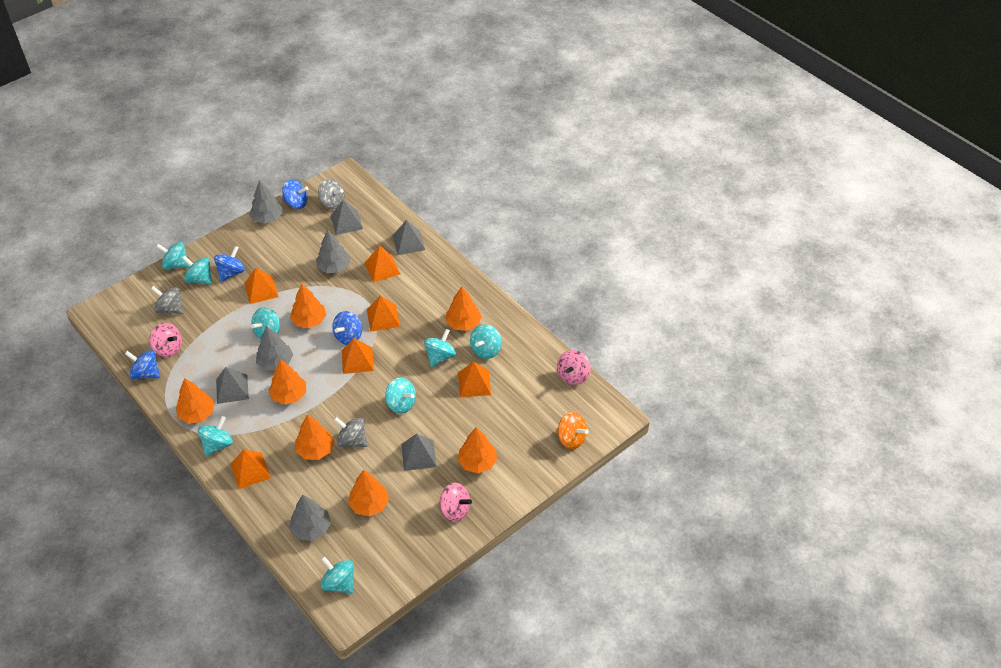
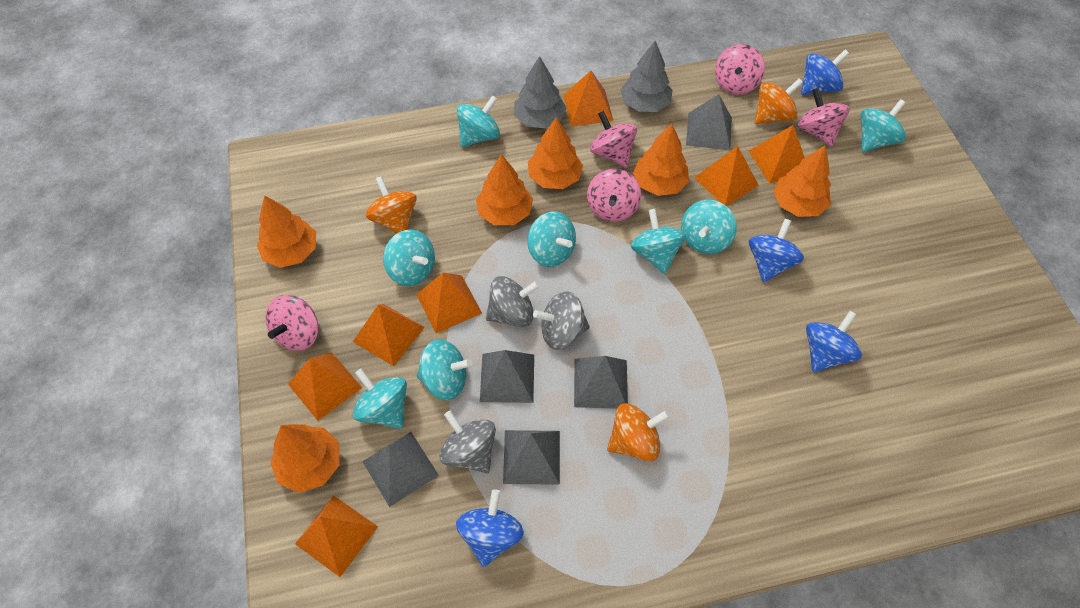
grey pyramid: 4 -> 5
grey tree: 4 -> 2
orange pyramid: 6 -> 7
orange spinning top: 1 -> 3
orange tree: 7 -> 6
pink spinning top: 3 -> 5

